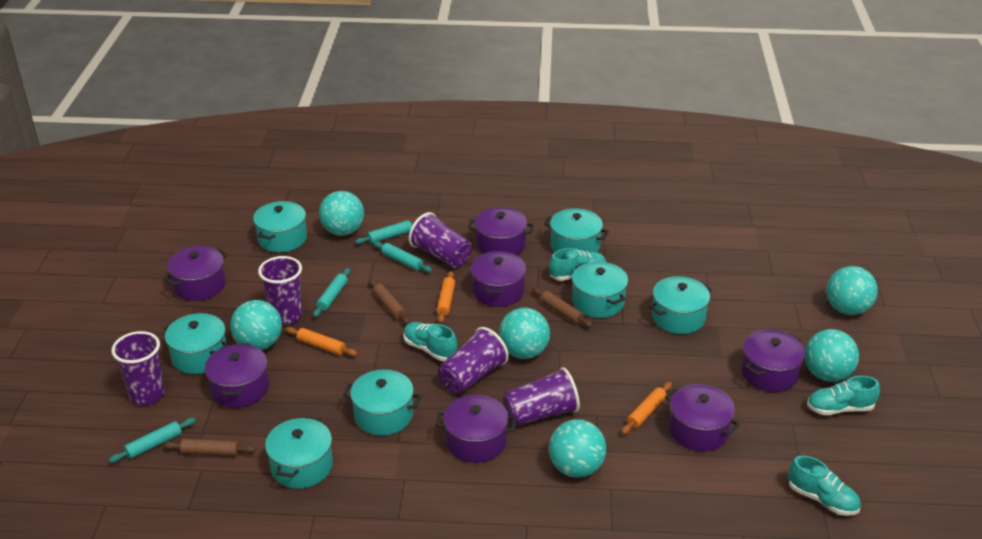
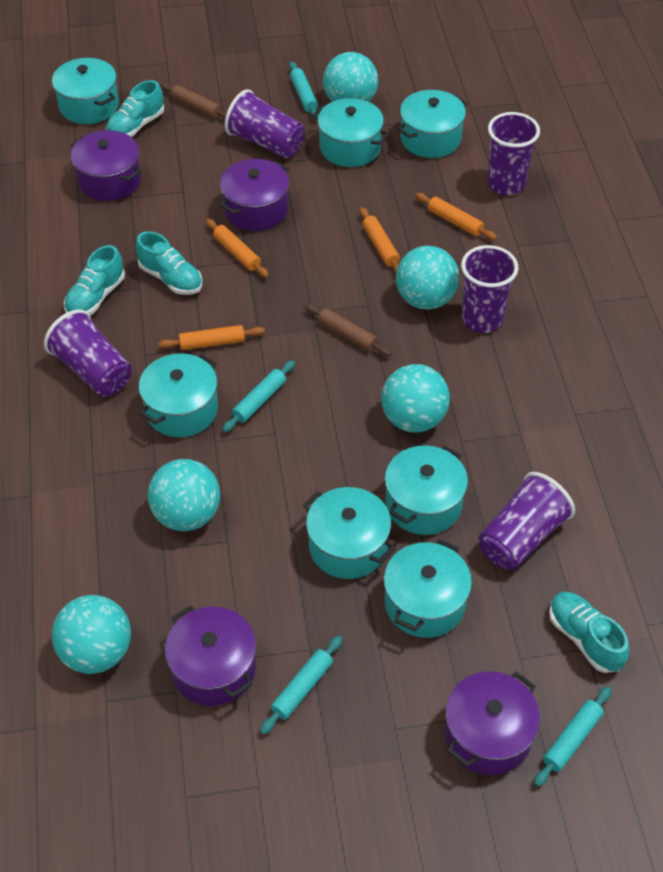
brown rolling pin: 3 -> 2
orange rolling pin: 3 -> 4
purple pot: 7 -> 4
turquoise ball: 6 -> 5

